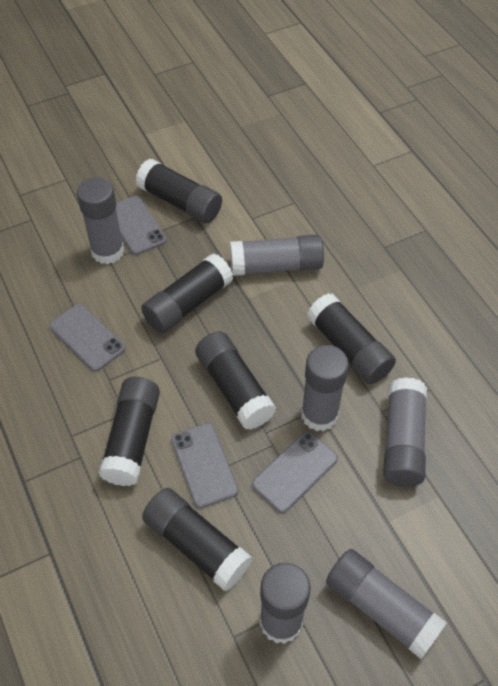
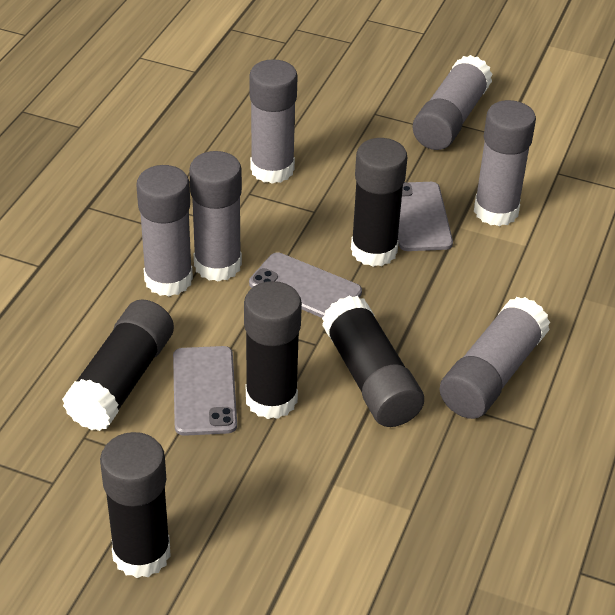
black glue stick: 6 -> 5
grey phone: 4 -> 3

